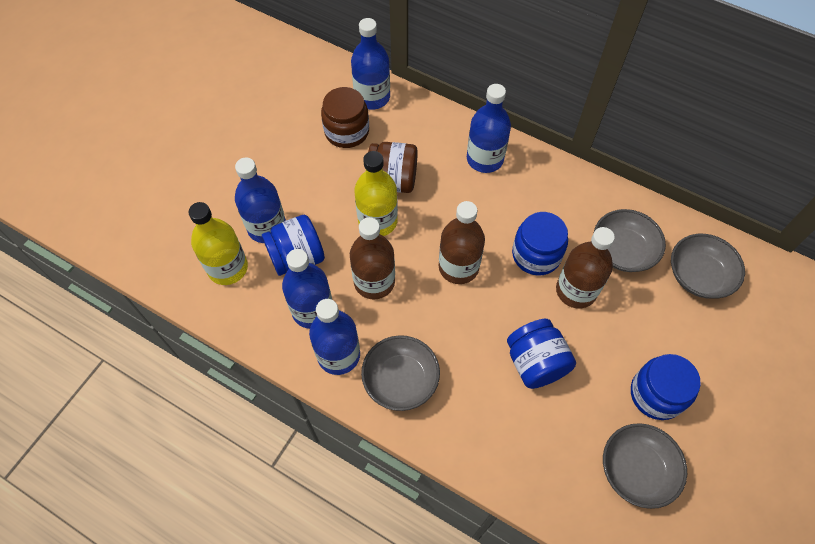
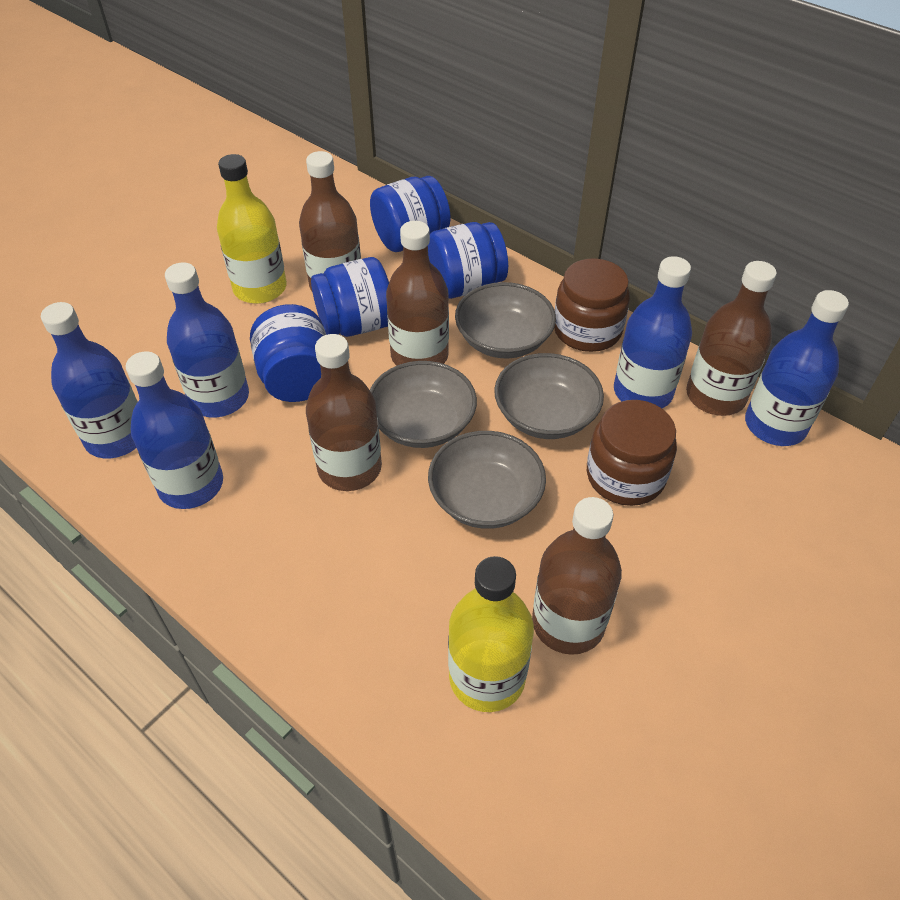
brown bottle: 3 -> 5

